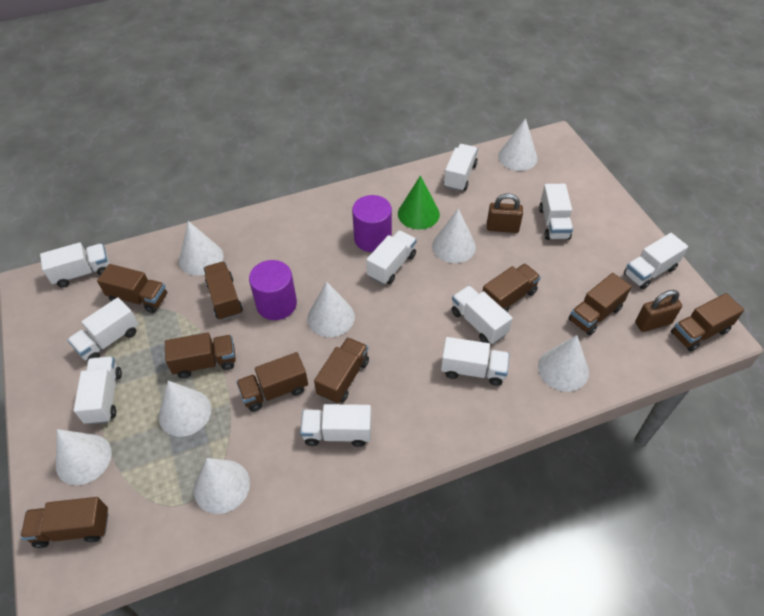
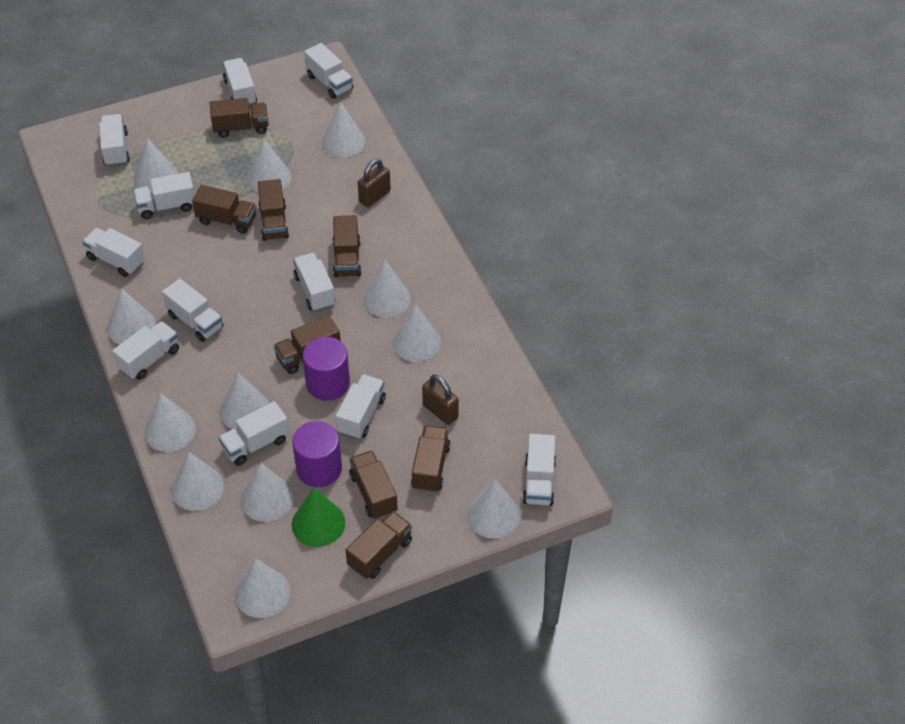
brown truck: 9 -> 8
white cone: 8 -> 12
white truck: 10 -> 11

